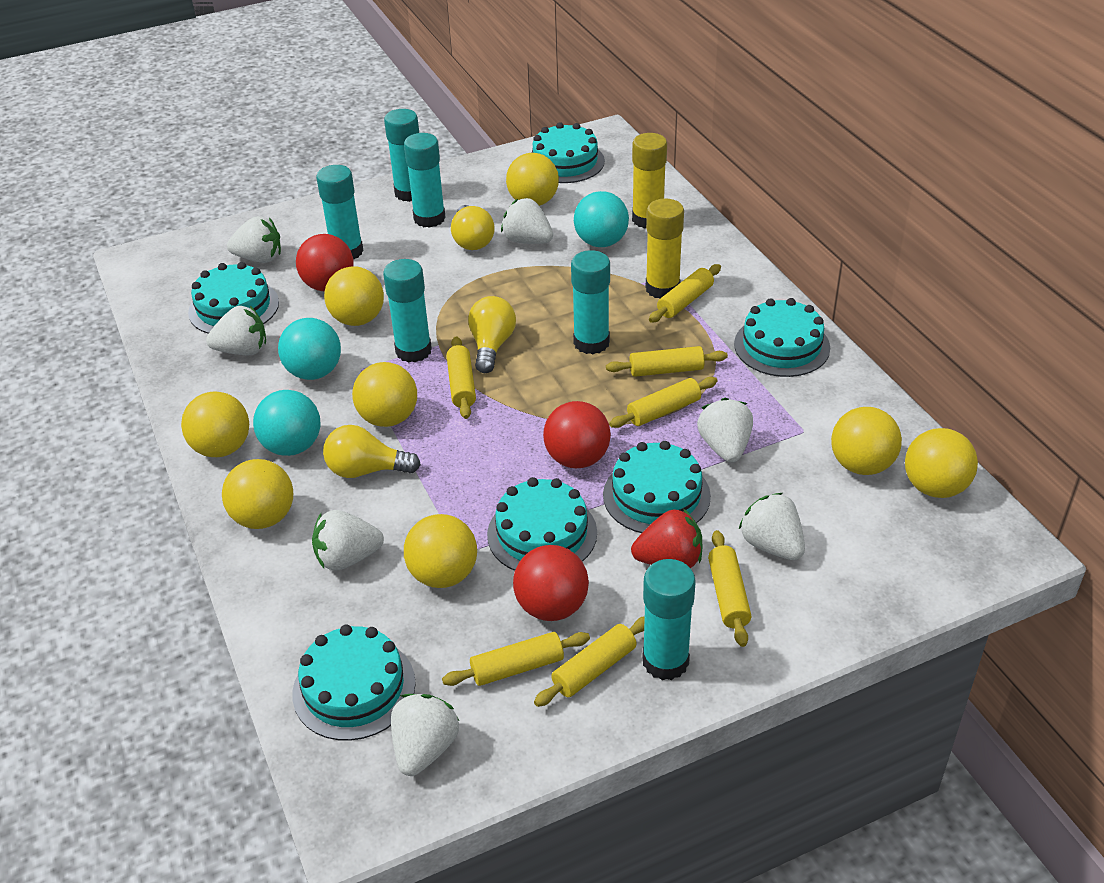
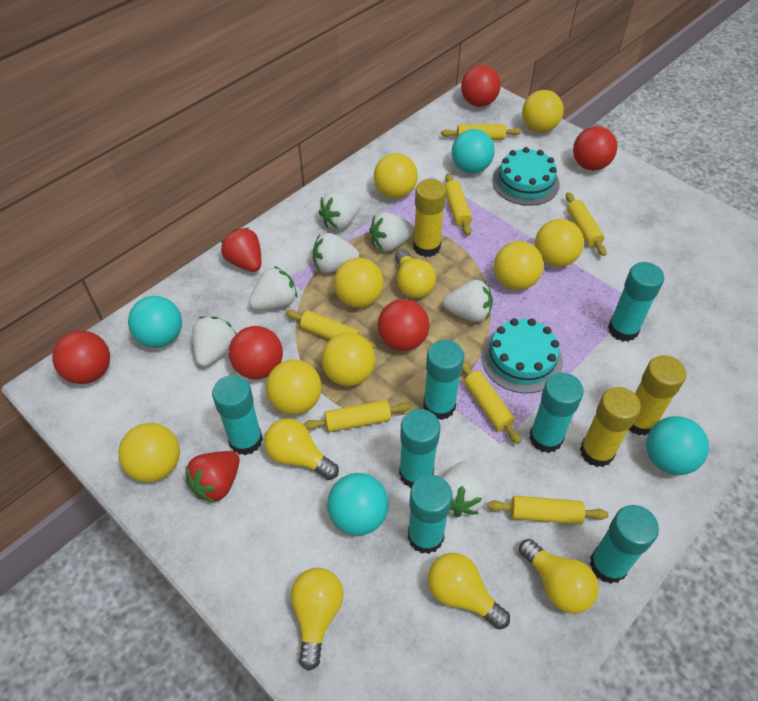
red ball: 3 -> 5
red strawberry: 1 -> 2
turquoise ball: 3 -> 4
turquoise cake: 6 -> 2
turquoise glue stick: 6 -> 7
yellow glue stick: 2 -> 3
yellow light bulb: 3 -> 5

